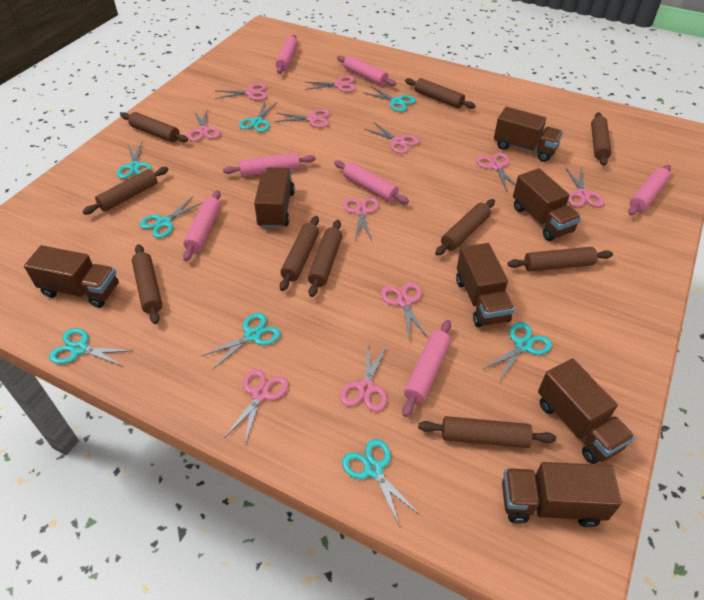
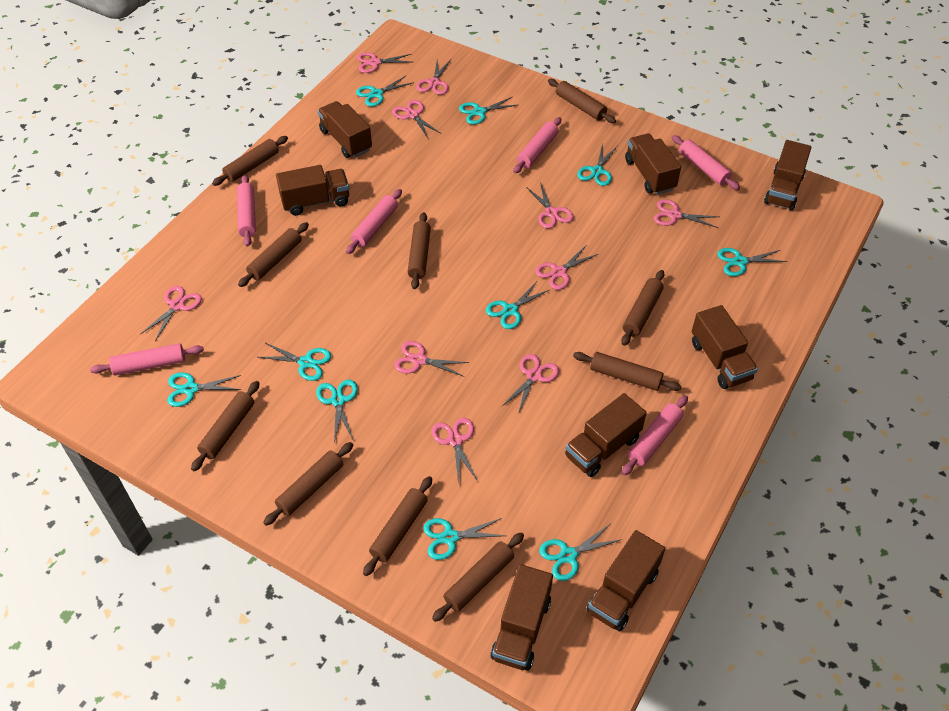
brown truck: 7 -> 8
pink rolling pin: 7 -> 6
pink scissors: 11 -> 10
turquoise scissors: 8 -> 10

